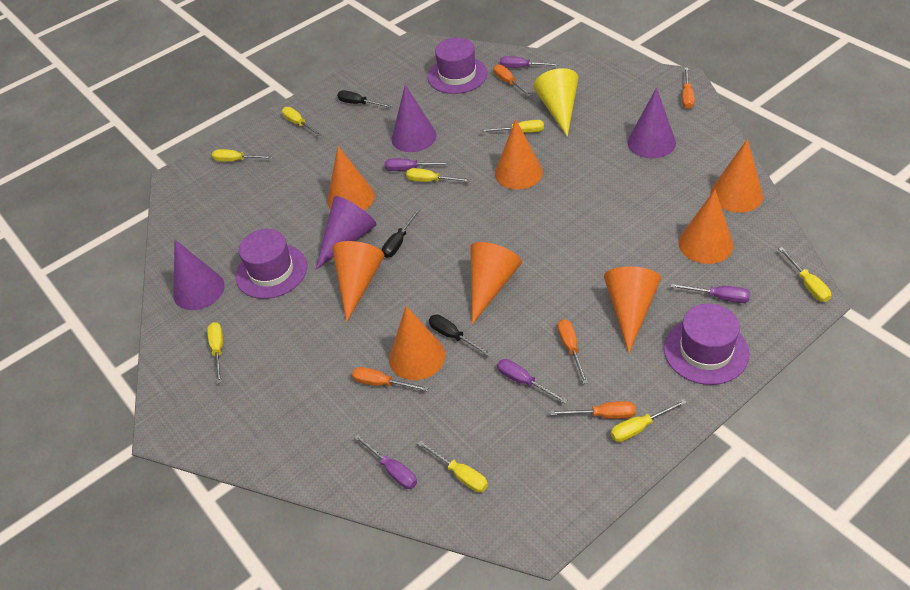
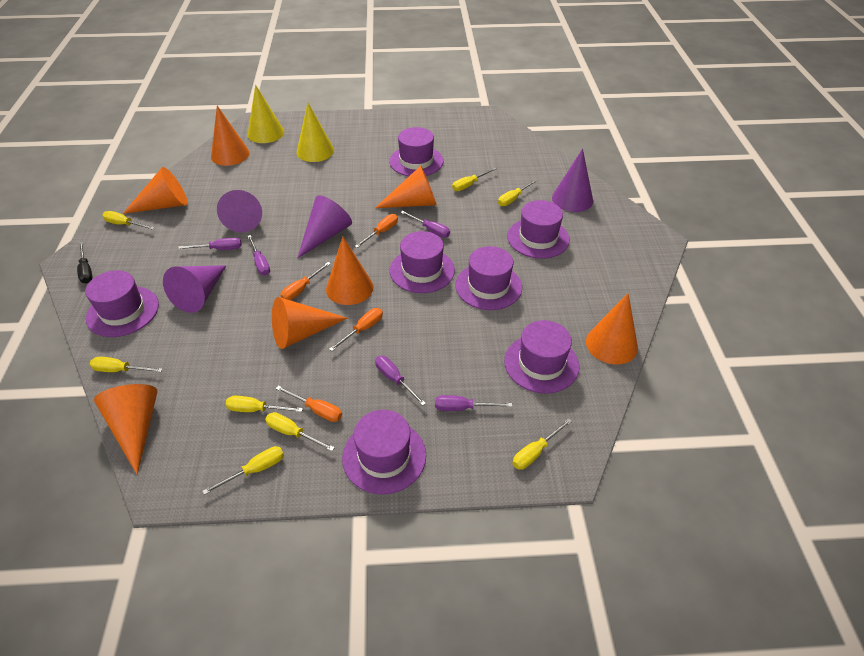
black screwdriver: 3 -> 1
orange cone: 8 -> 7
orange screwdriver: 5 -> 4
purple hat: 3 -> 7
yellow cone: 1 -> 2

